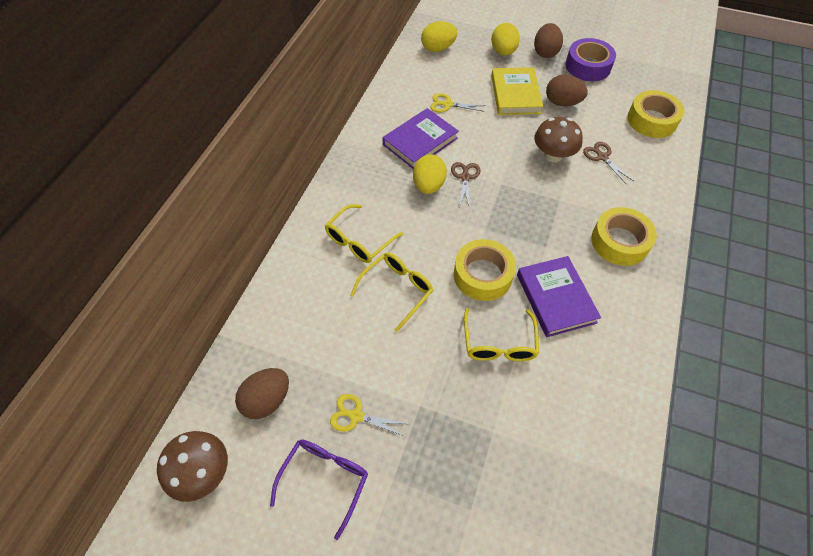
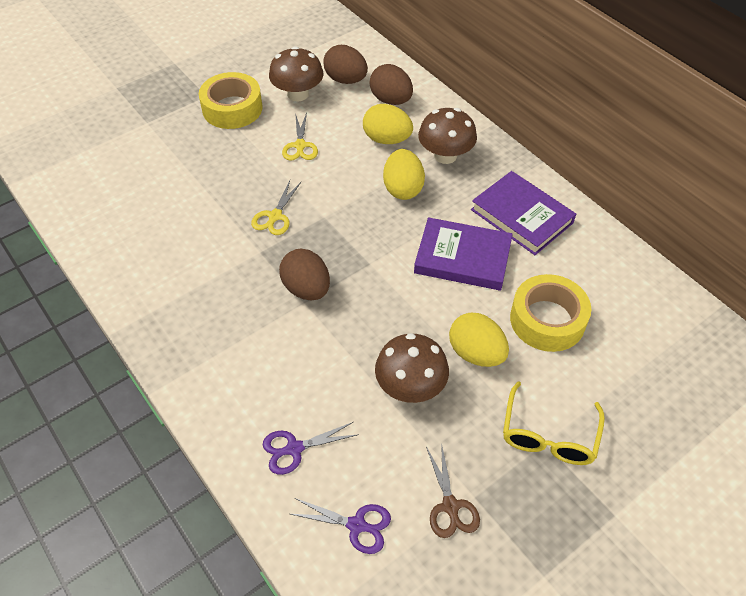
brown mushroom: 2 -> 3
brown scissors: 2 -> 1
purple glasses: 1 -> 0
purple scissors: 0 -> 2
purple tape: 1 -> 0
yellow book: 1 -> 0
yellow glasses: 3 -> 1
yellow tape: 3 -> 2

